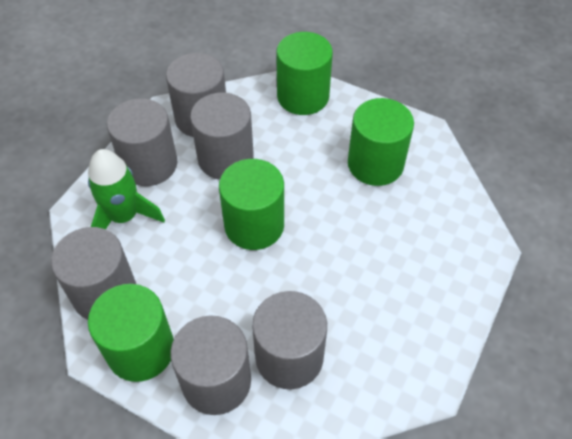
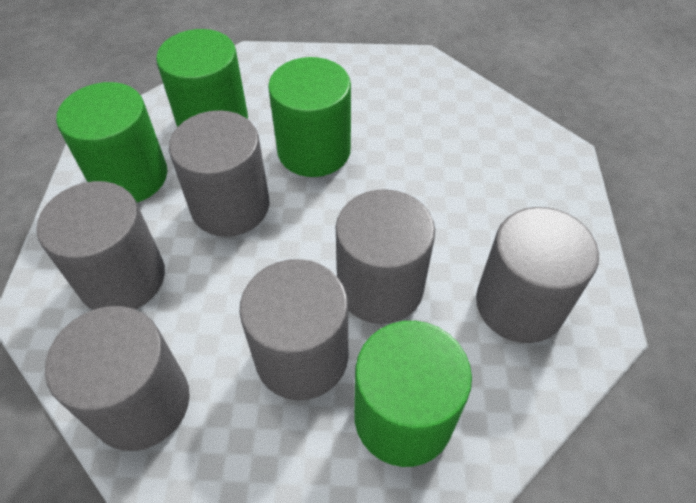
green rocket: 1 -> 0

